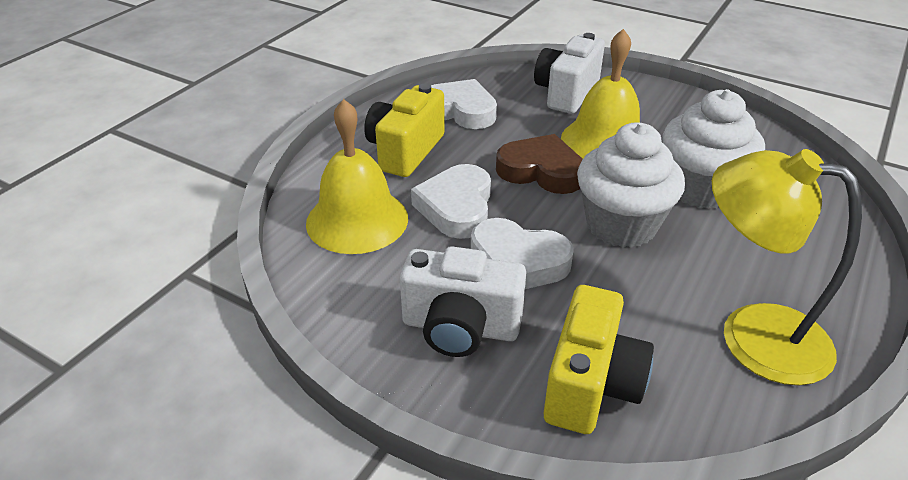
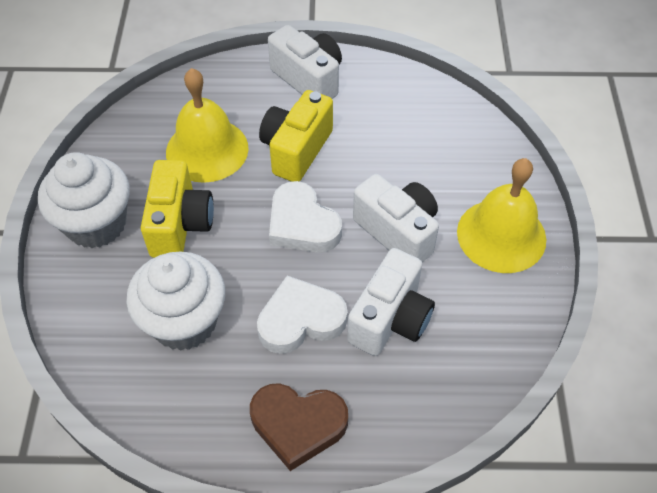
white camera: 2 -> 3
white heart: 3 -> 2
yellow lamp: 1 -> 0

